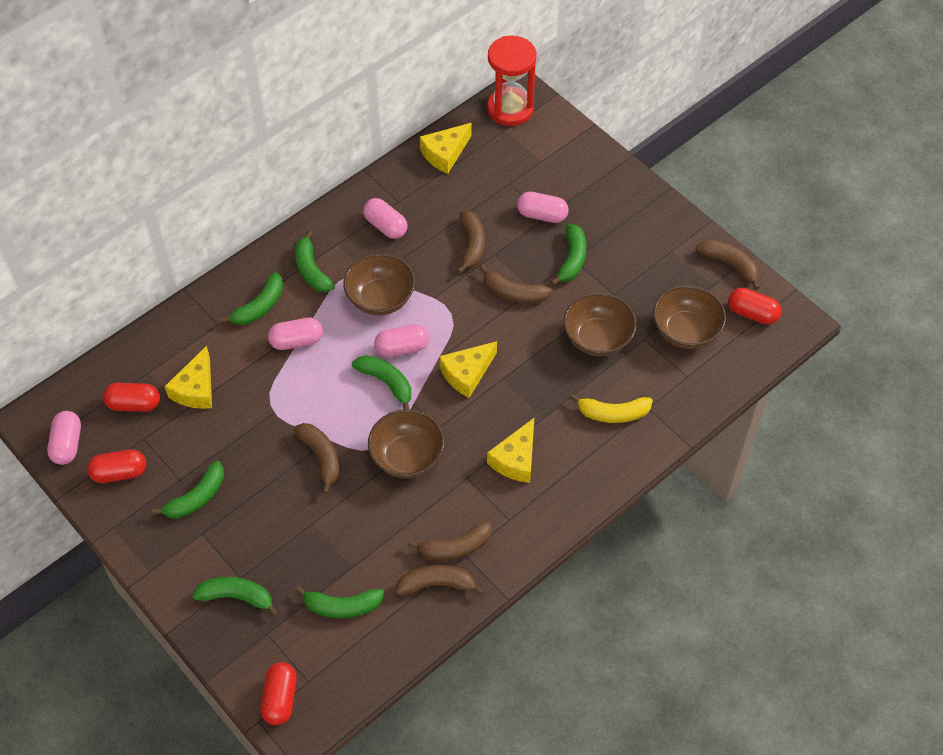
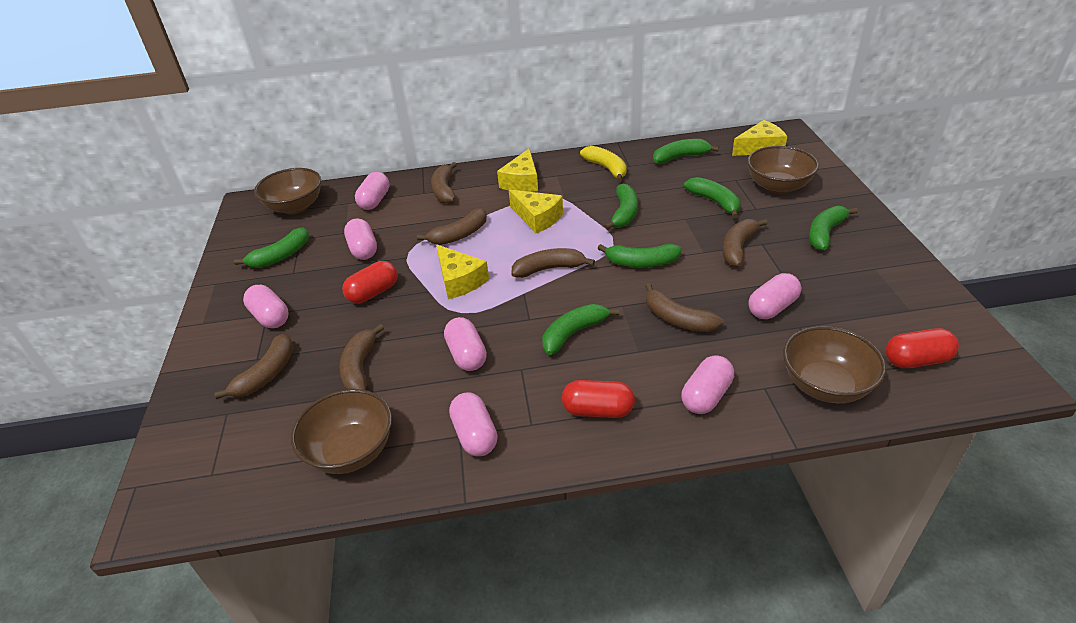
brown banana: 6 -> 7
pink capsule: 5 -> 7
red capsule: 4 -> 3
red hourglass: 1 -> 0

